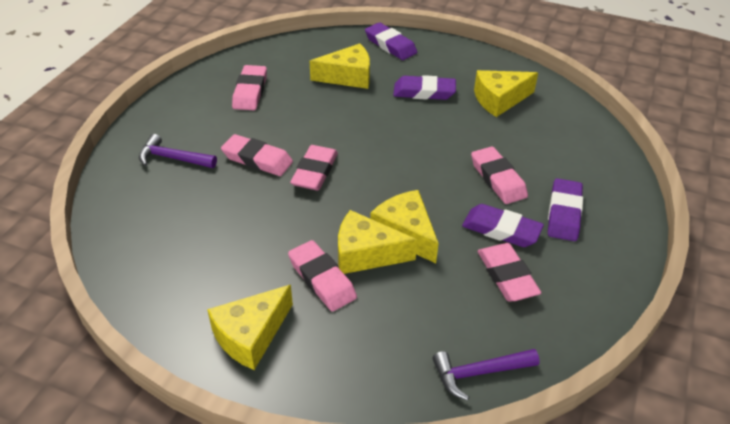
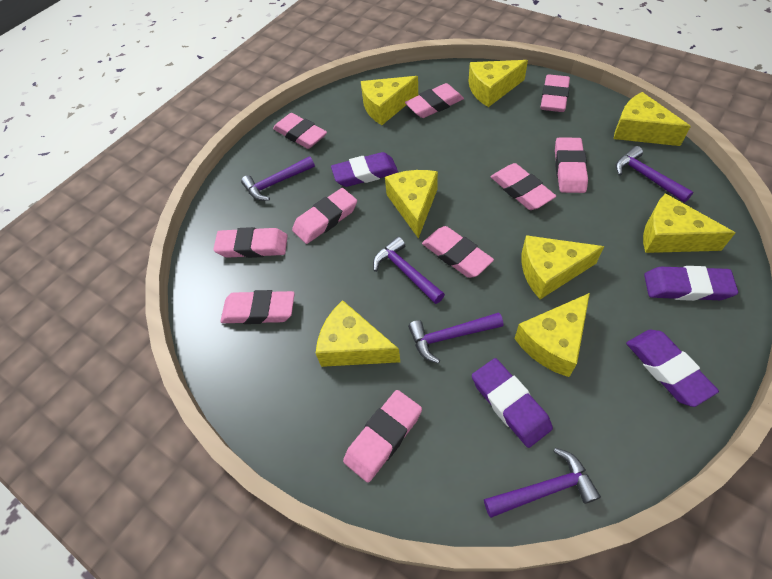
pink eraser: 6 -> 10
purple hammer: 2 -> 5
yellow cheese: 5 -> 8

